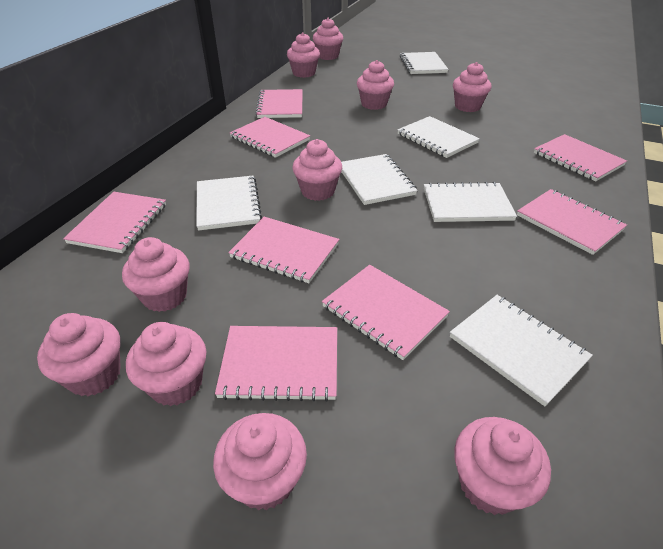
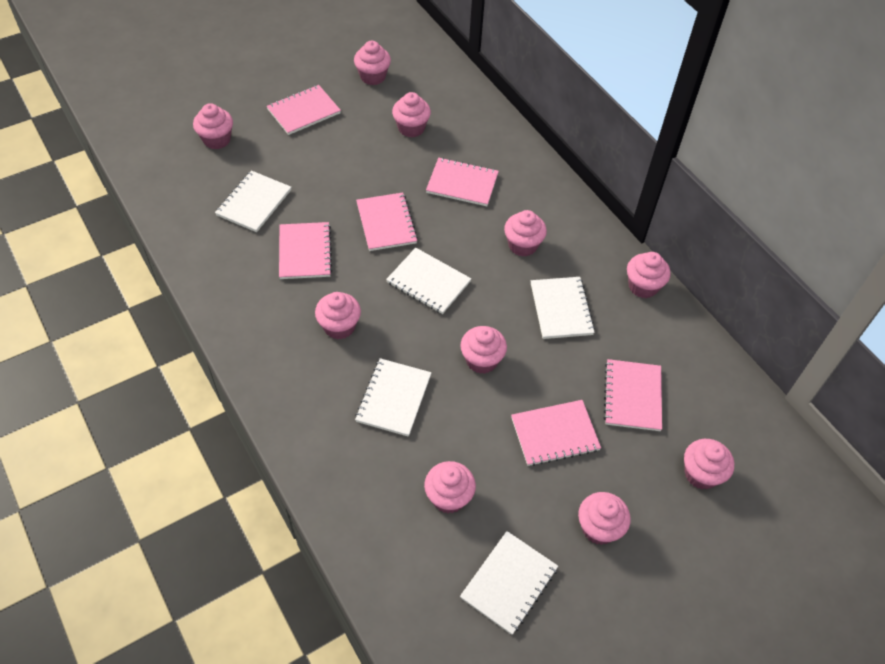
pink notebook: 8 -> 6
white notebook: 6 -> 5

